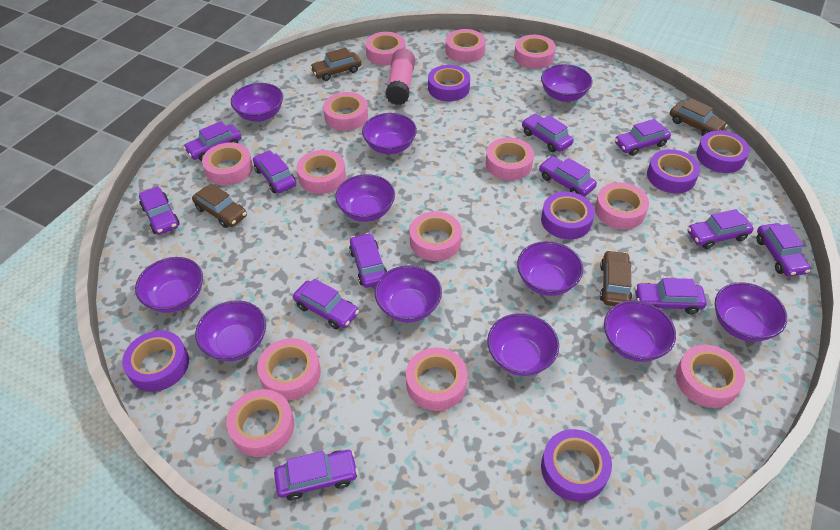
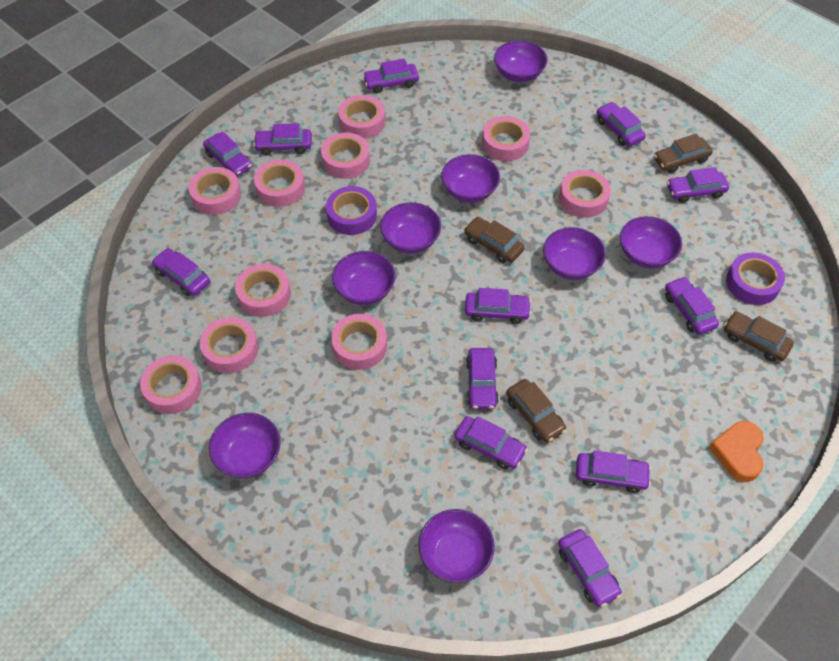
orange heart: 0 -> 1
pink glue stick: 1 -> 0
pink tape: 13 -> 10
purple bowl: 11 -> 8
purple tape: 6 -> 2

